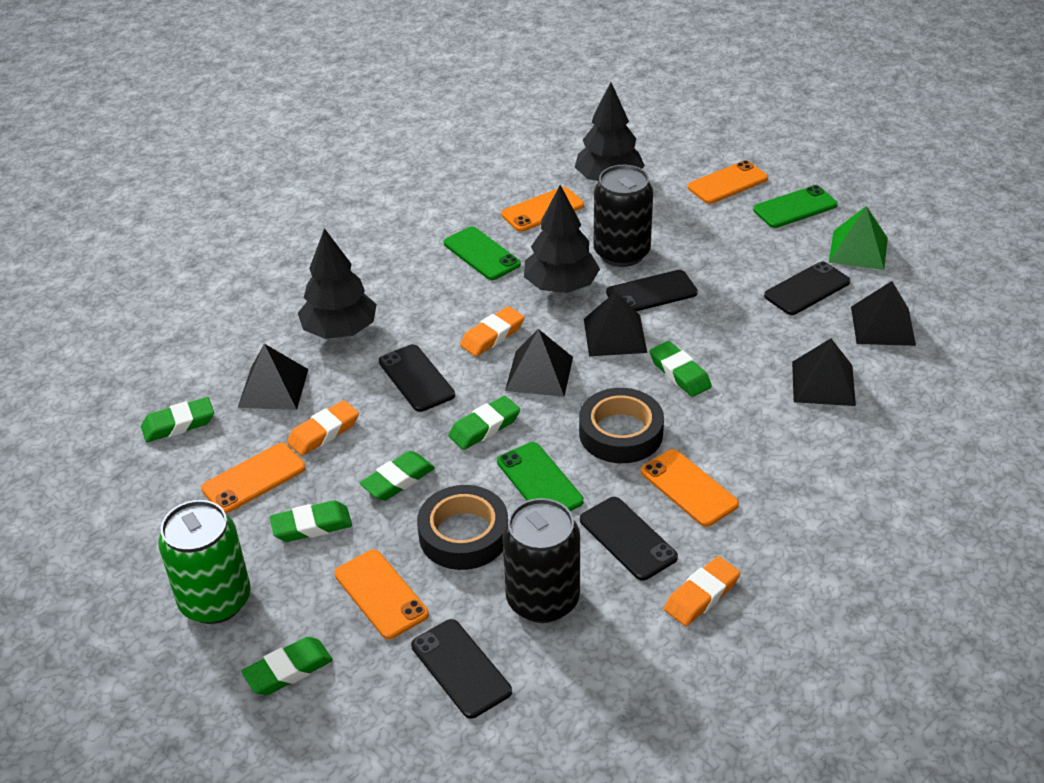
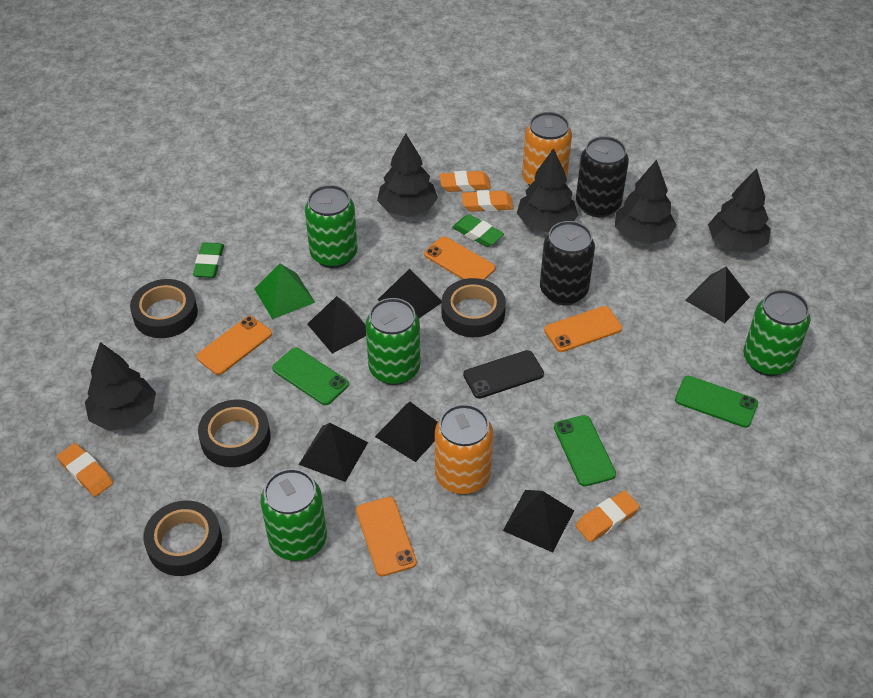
black phone: 5 -> 1
black pyramid: 5 -> 6
black tape: 2 -> 4
black tree: 3 -> 5
green can: 1 -> 4
green eraser: 6 -> 2
orange can: 0 -> 2
orange eraser: 3 -> 4
orange phone: 5 -> 4

